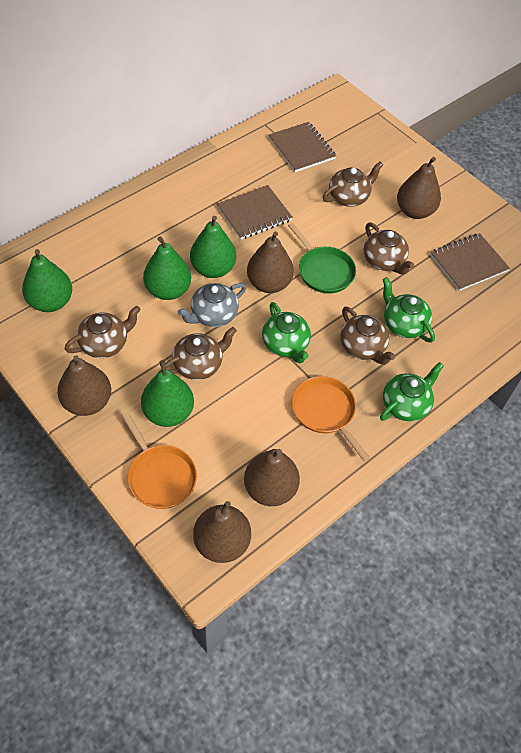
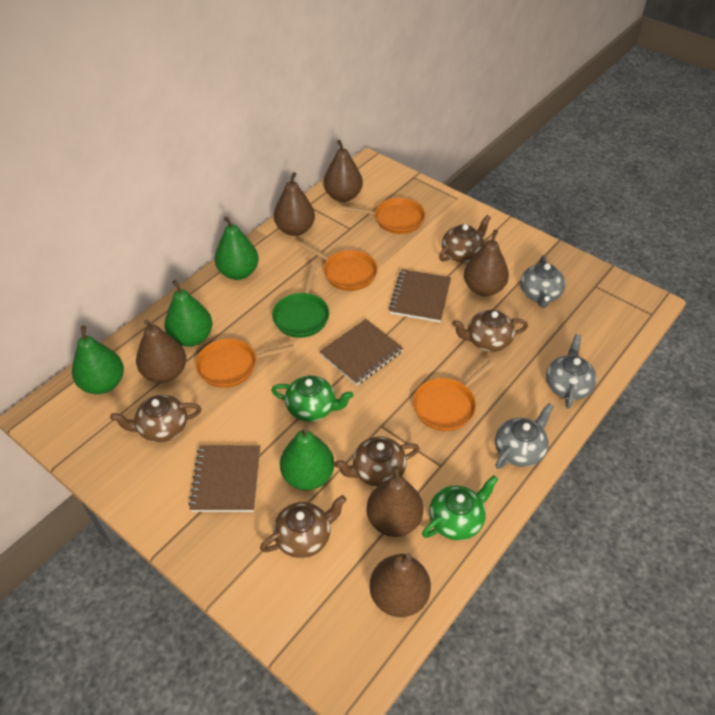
brown pear: 5 -> 6
green teapot: 3 -> 2
grey teapot: 1 -> 3
orange pan: 2 -> 4

